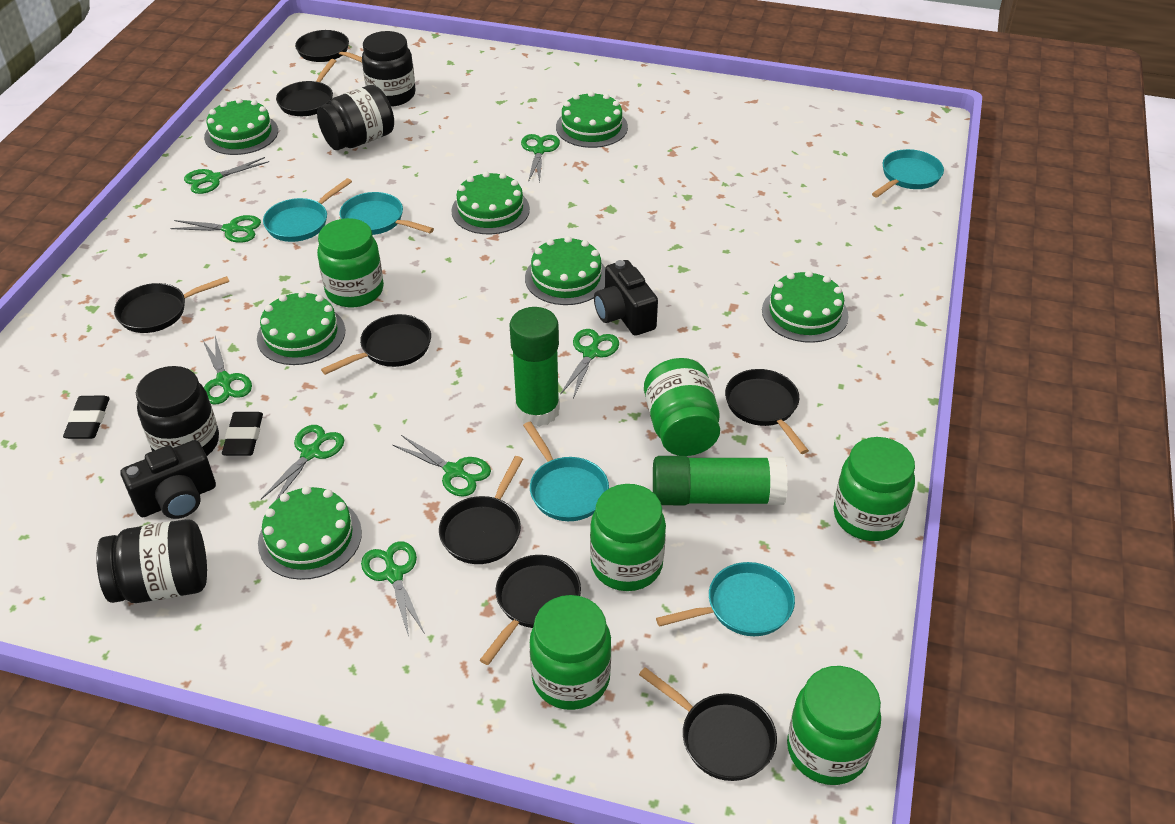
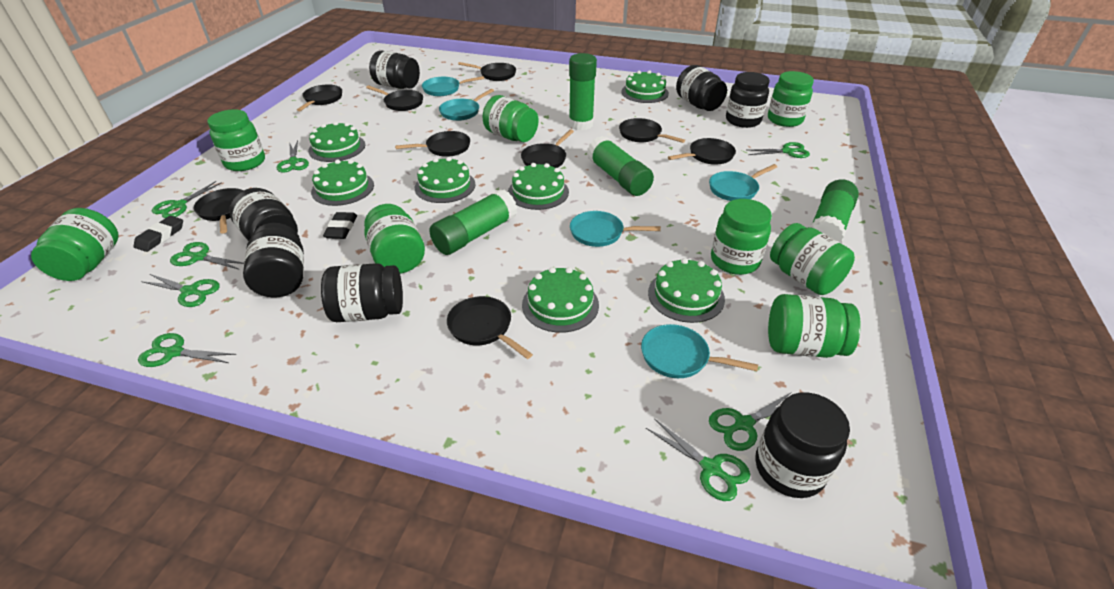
black camera: 2 -> 0
black jar: 4 -> 7
black pan: 8 -> 9
green glue stick: 2 -> 4
green jar: 6 -> 8

